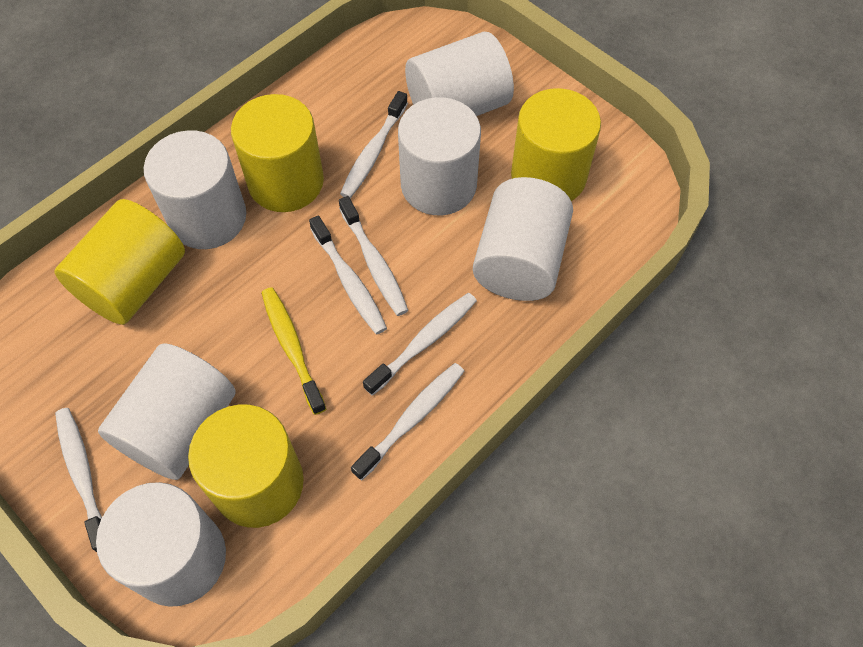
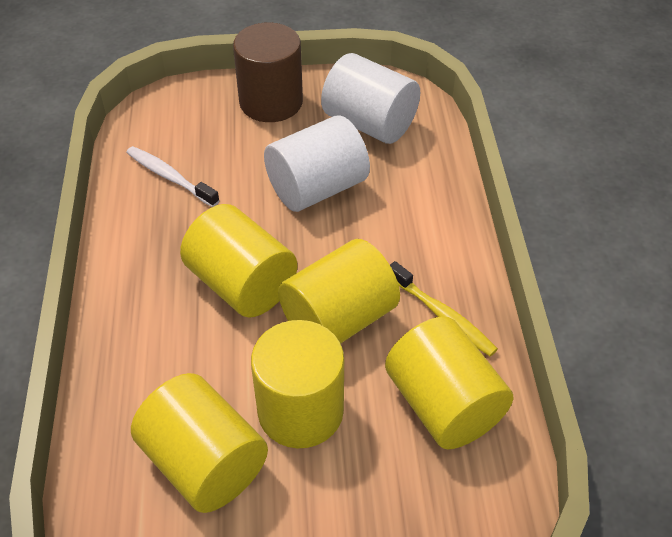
brown cylinder: 0 -> 1
white cylinder: 6 -> 2
white toothbrush: 6 -> 1
yellow cylinder: 4 -> 5

